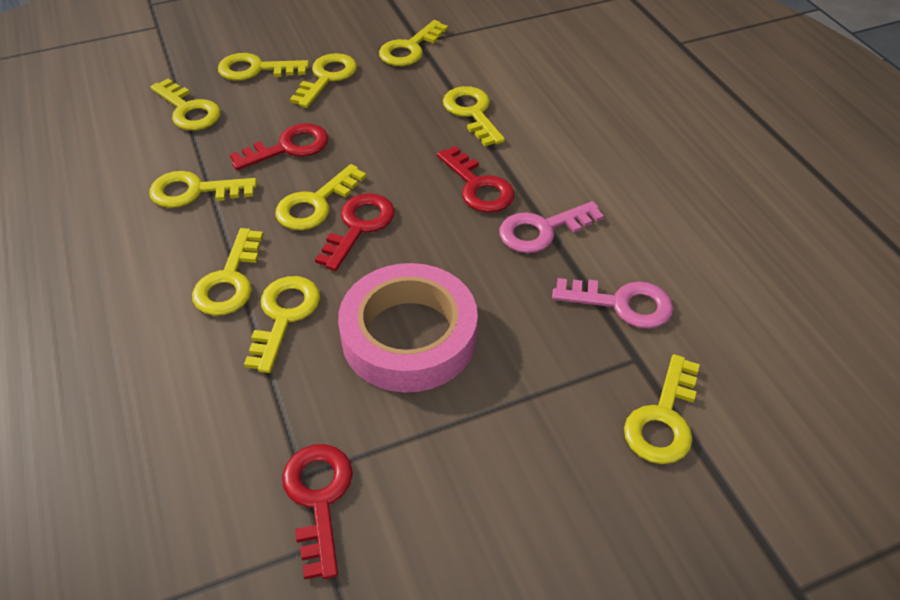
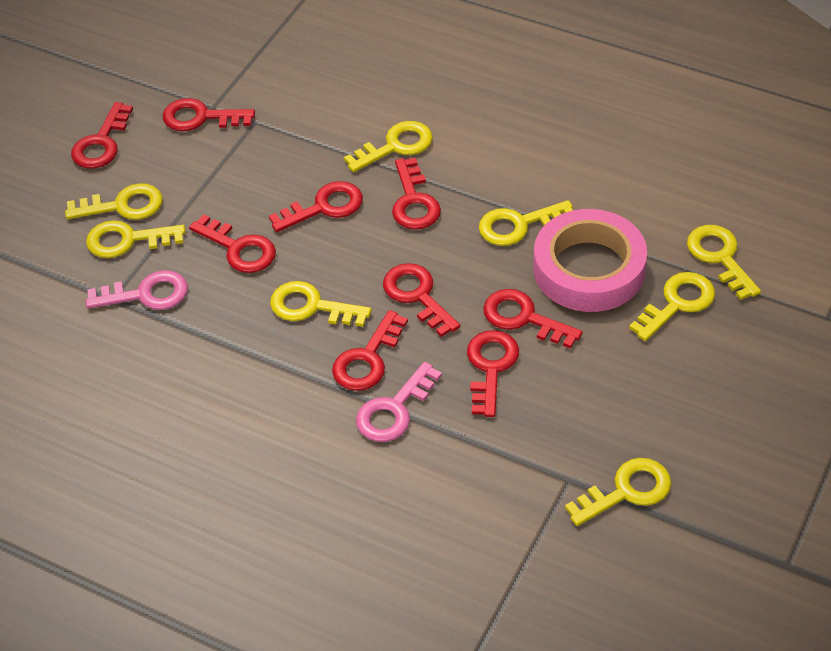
red key: 4 -> 9
yellow key: 10 -> 8

